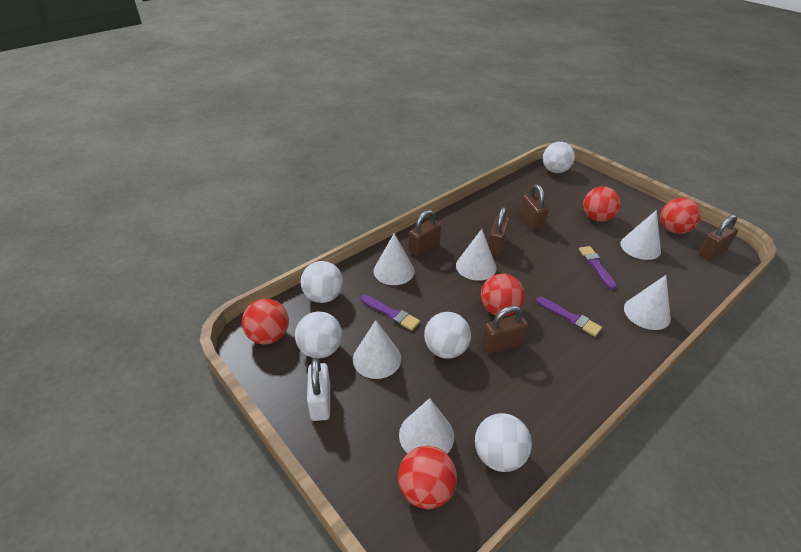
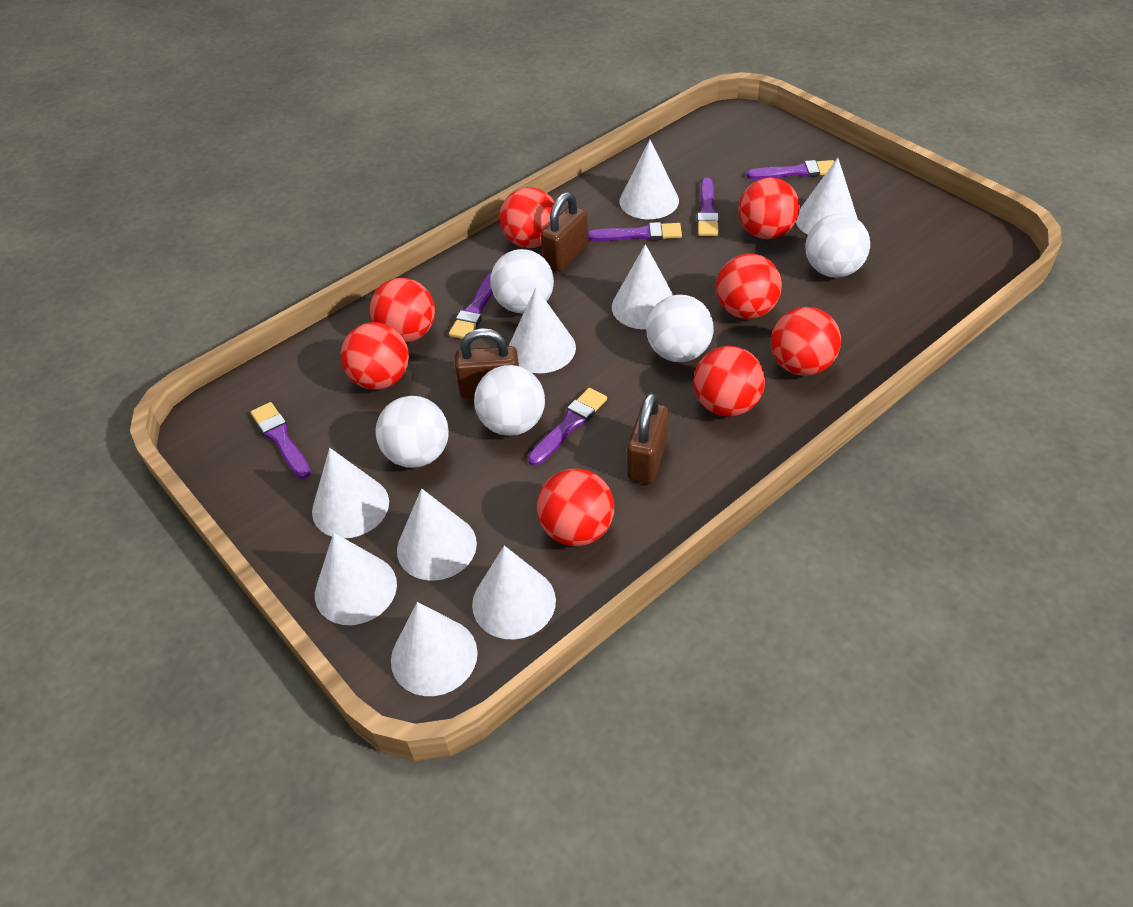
brown padlock: 5 -> 3
purple brush: 3 -> 6
red ball: 5 -> 8
white cone: 6 -> 9
white padlock: 1 -> 0

